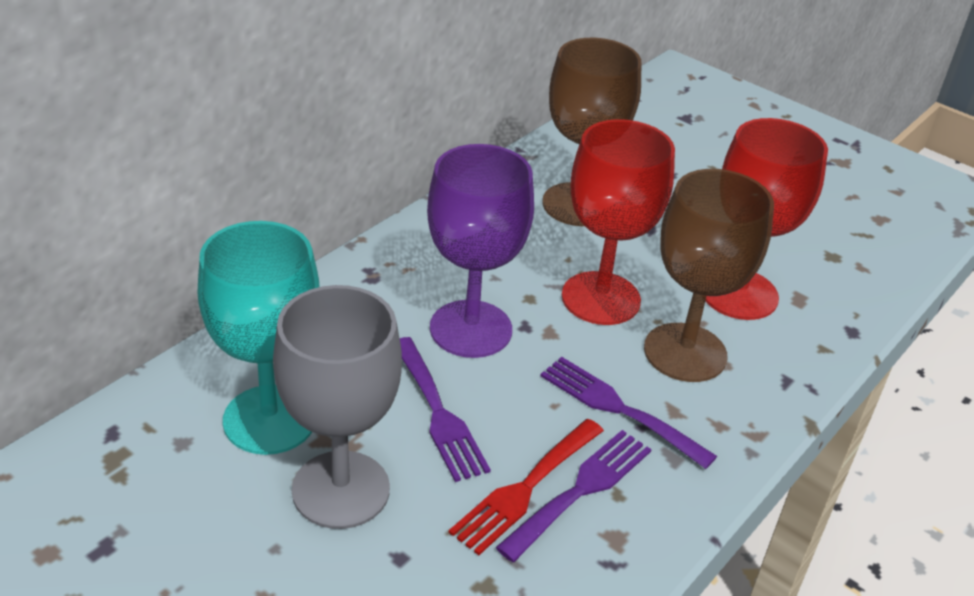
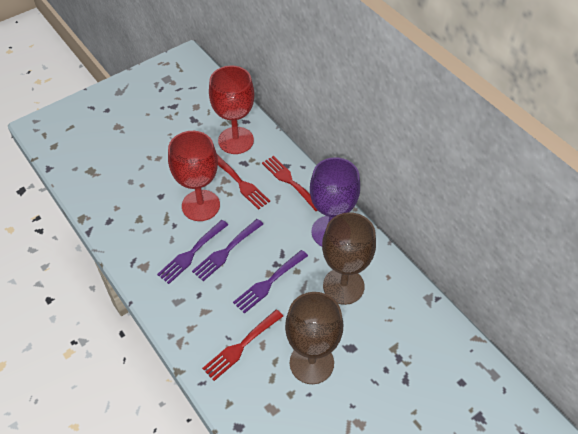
grey goblet: 1 -> 0
red fork: 1 -> 3
turquoise goblet: 1 -> 0

